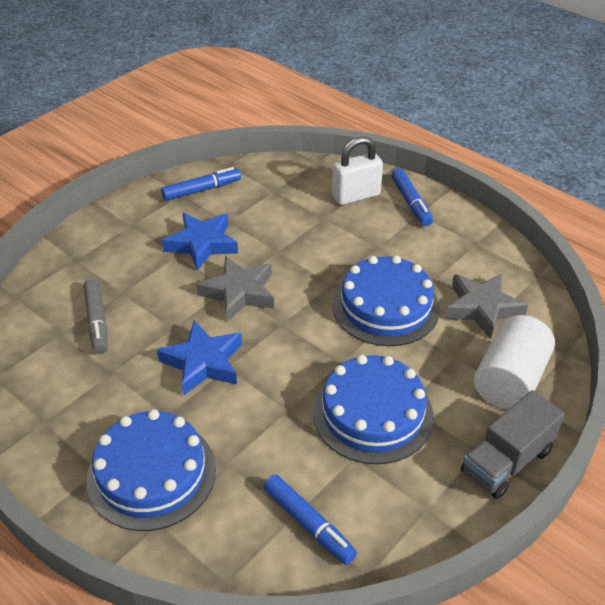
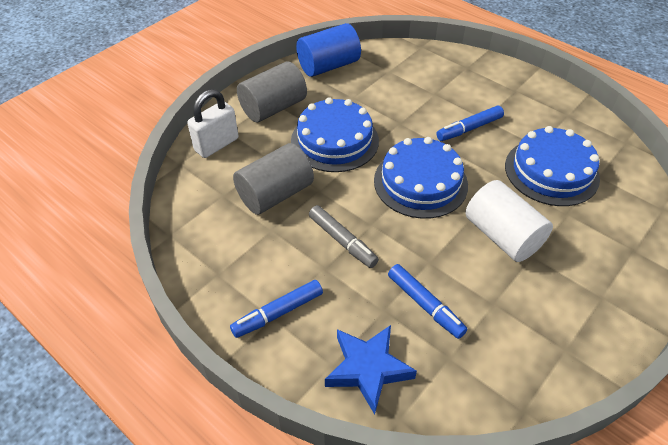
blue cylinder: 0 -> 1
blue star: 2 -> 1
grey cylinder: 0 -> 2
grey star: 2 -> 0
grey truck: 1 -> 0

